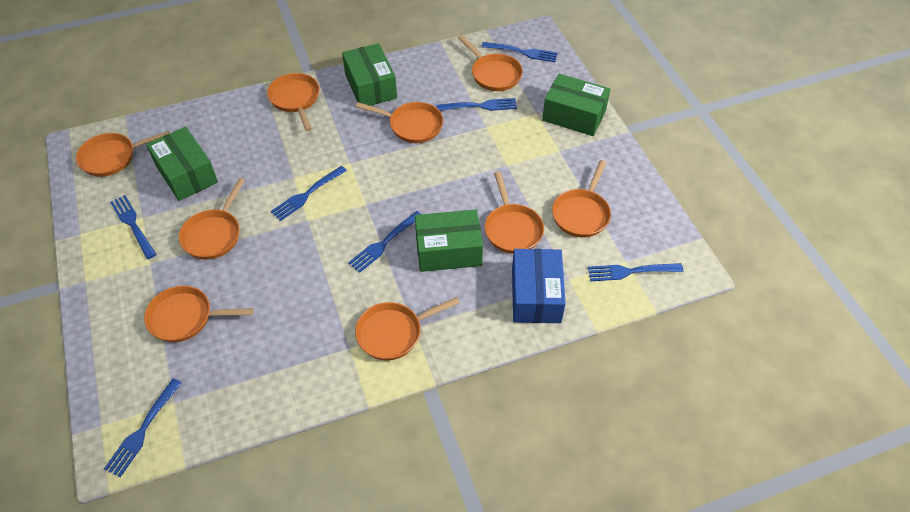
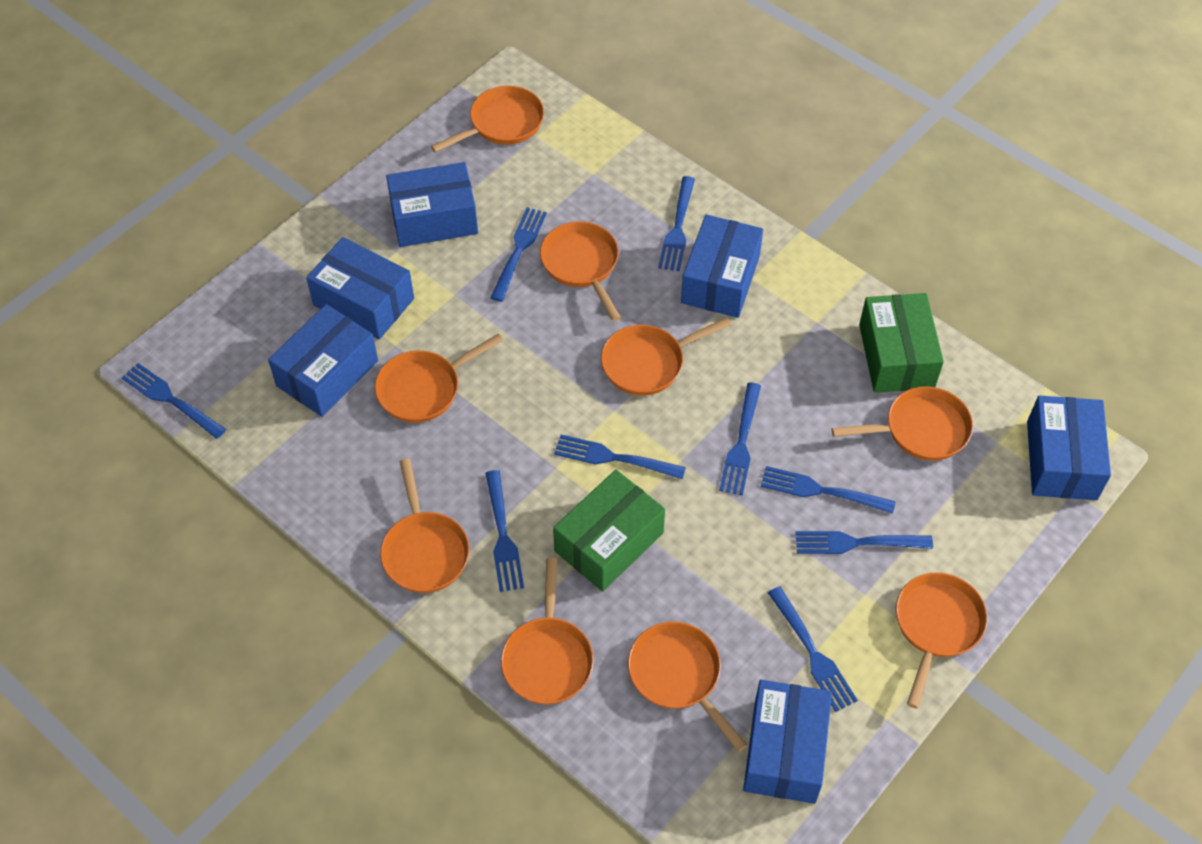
blue box: 1 -> 6
blue fork: 7 -> 9
green box: 4 -> 2

